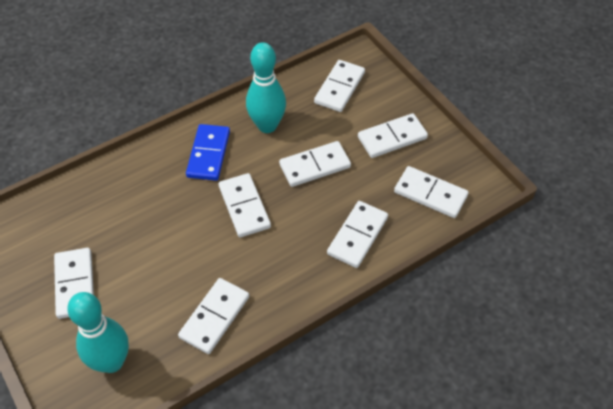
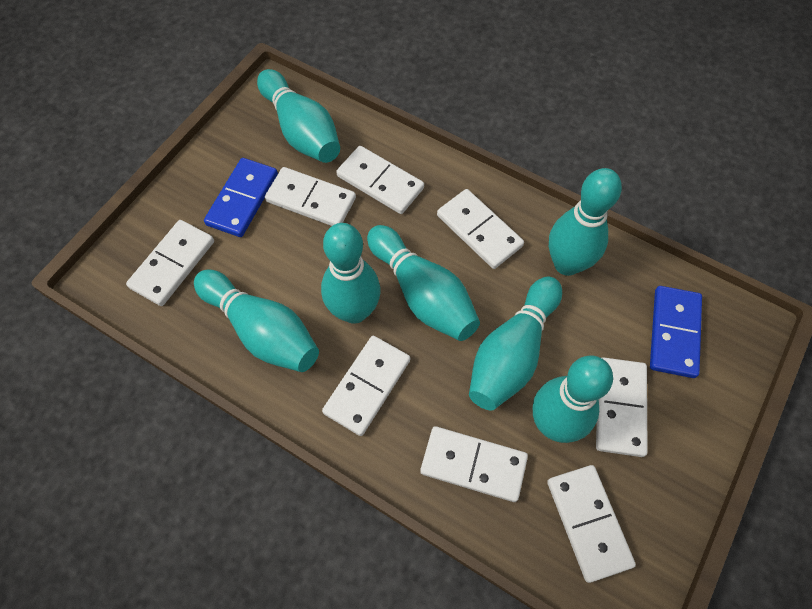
blue domino: 1 -> 2
turquoise bowling pin: 2 -> 7

